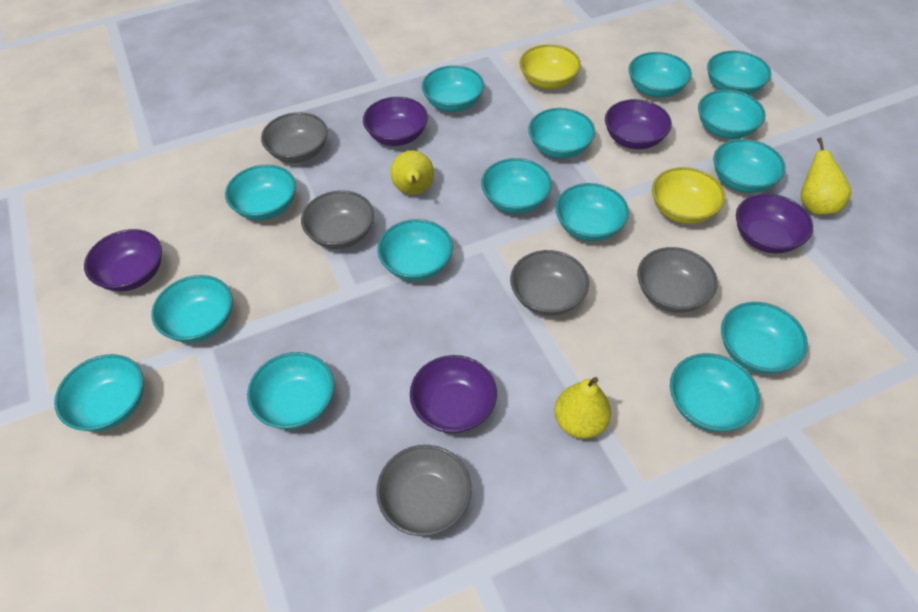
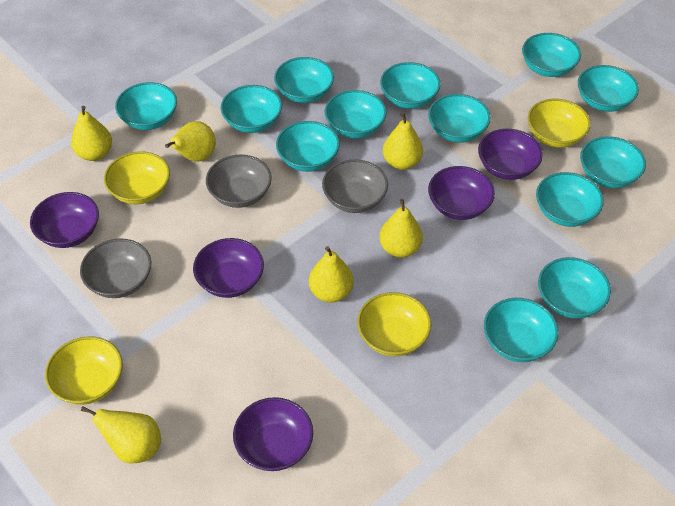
grey bowl: 5 -> 3
turquoise bowl: 15 -> 13
yellow bowl: 2 -> 4
yellow pear: 3 -> 6

